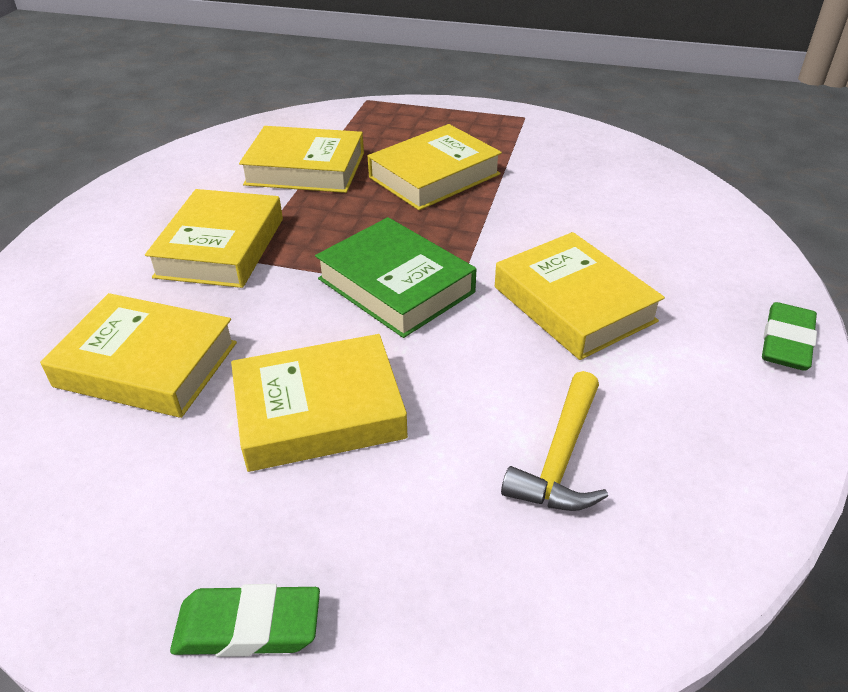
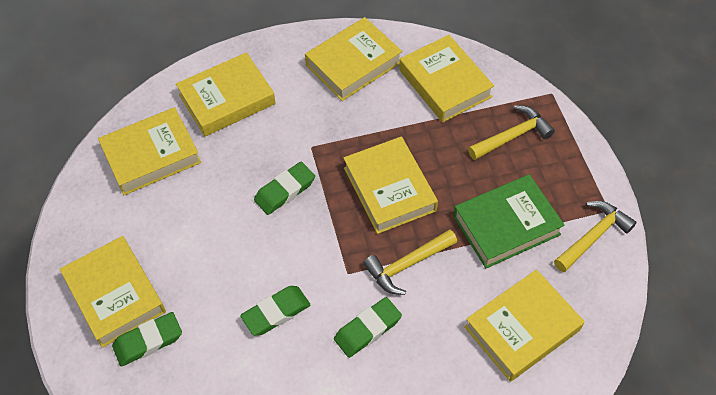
green eraser: 2 -> 4
yellow book: 6 -> 7
yellow hammer: 1 -> 3

